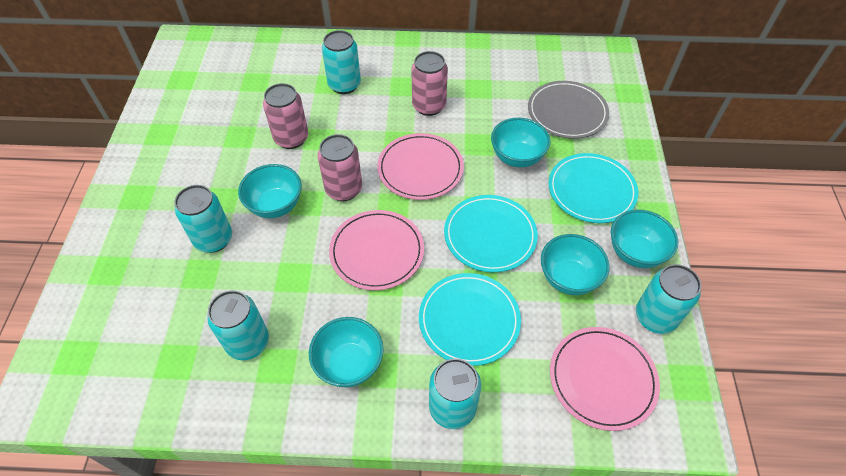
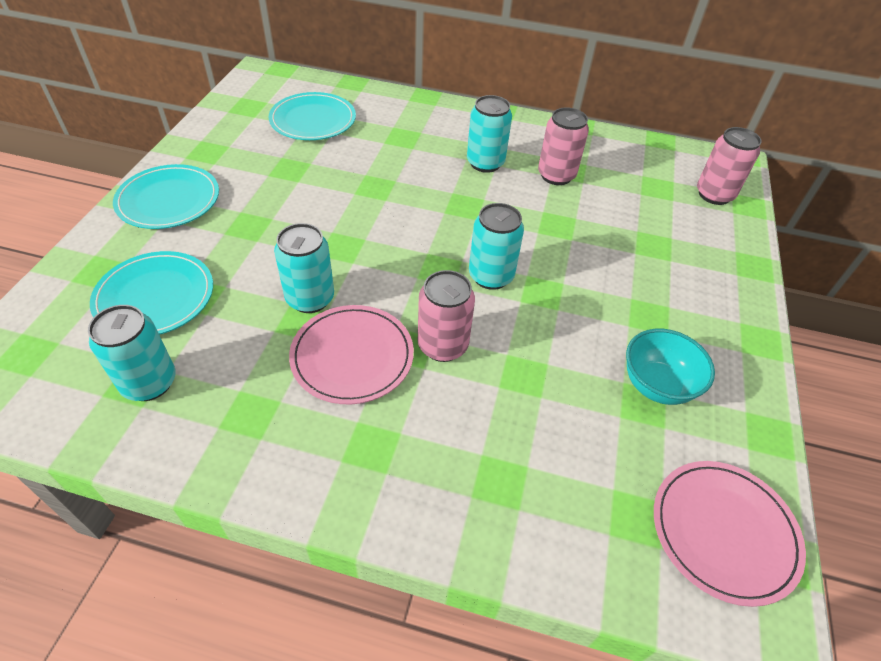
grey plate: 1 -> 0
pink plate: 3 -> 2
turquoise bowl: 5 -> 1
turquoise can: 5 -> 4

